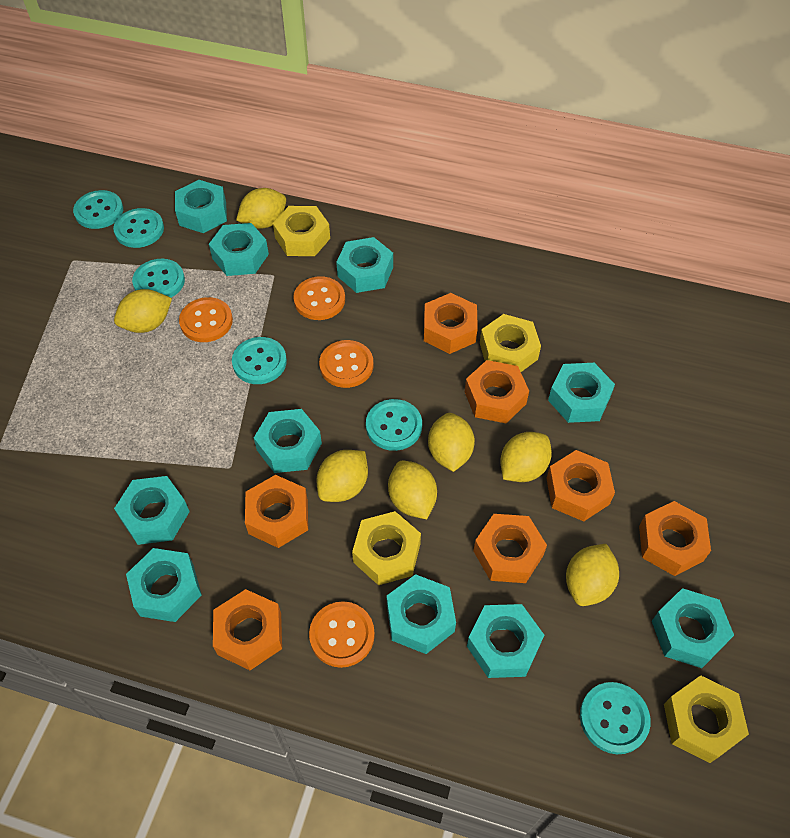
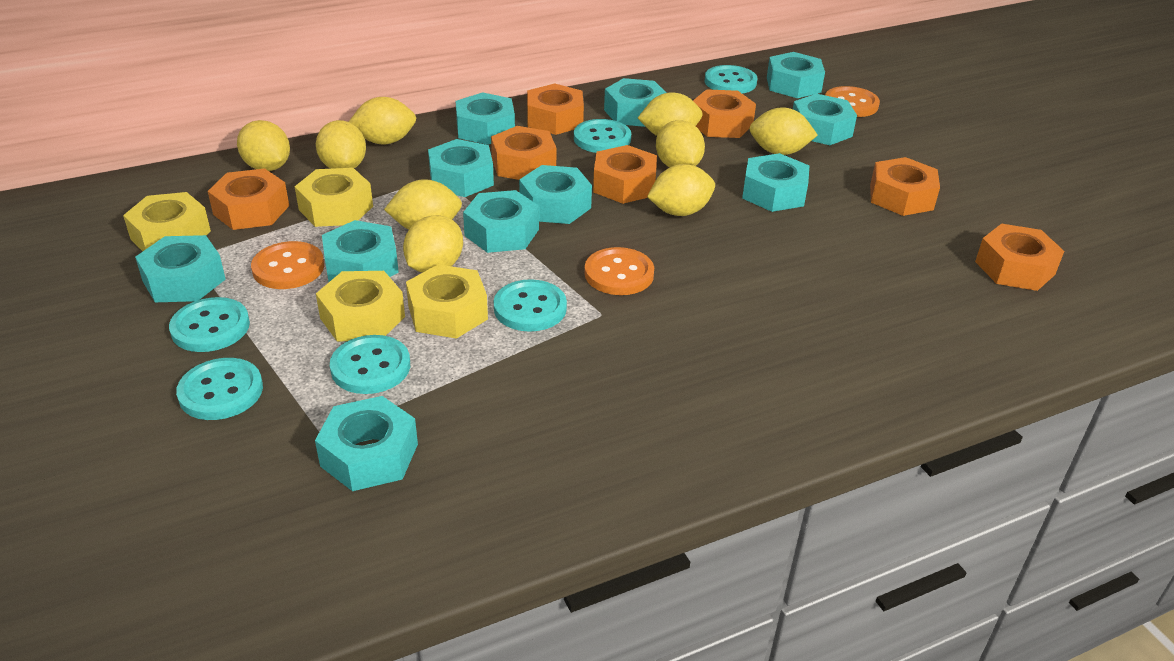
orange button: 4 -> 3
turquoise nut: 10 -> 11
yellow lemon: 7 -> 9

